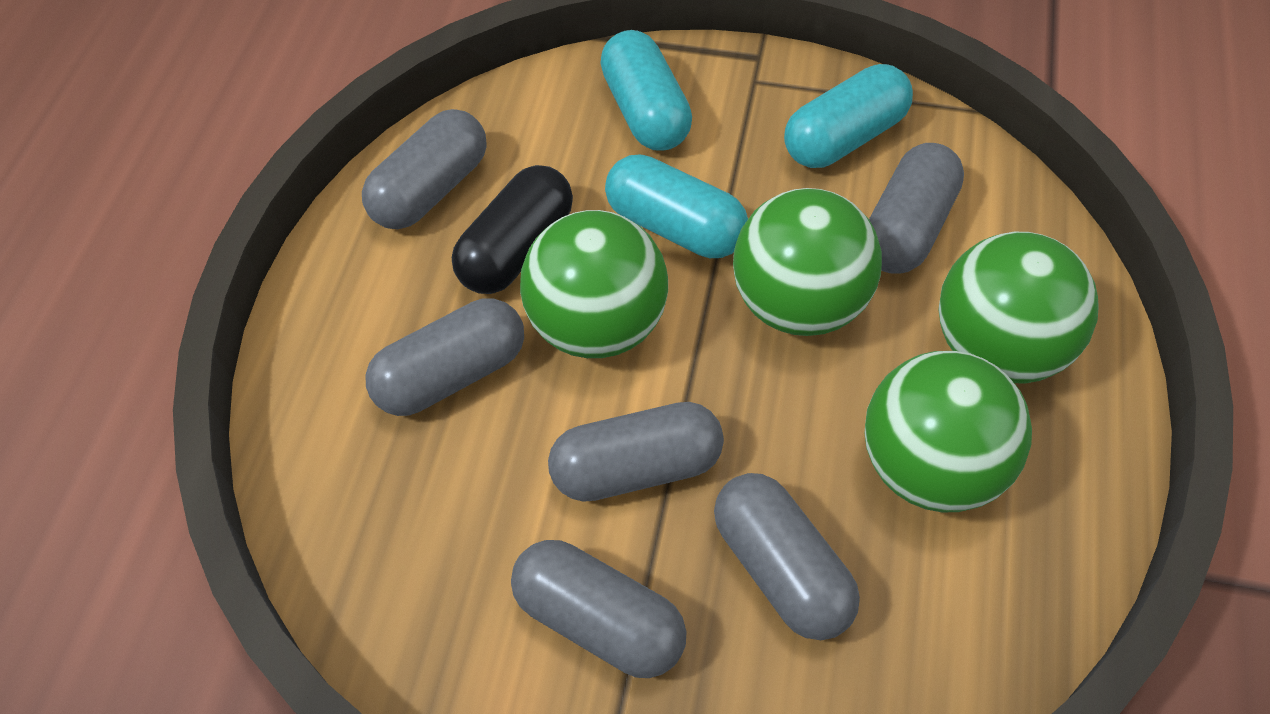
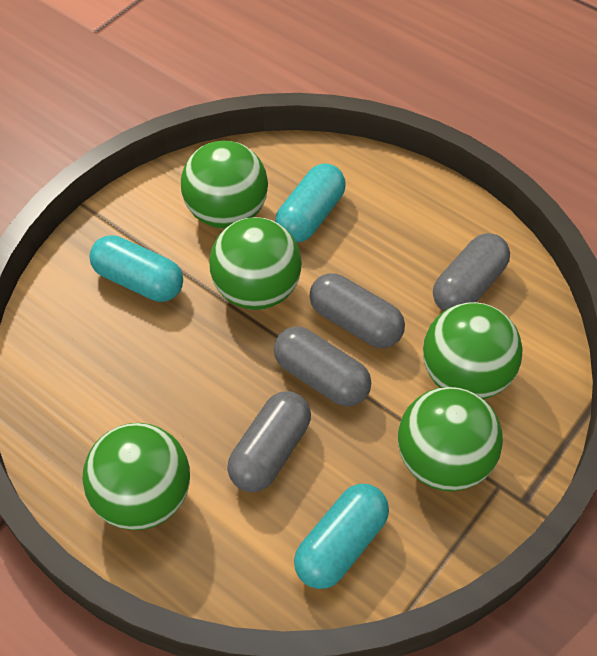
black capsule: 1 -> 0
green ball: 4 -> 5
grey capsule: 6 -> 4

